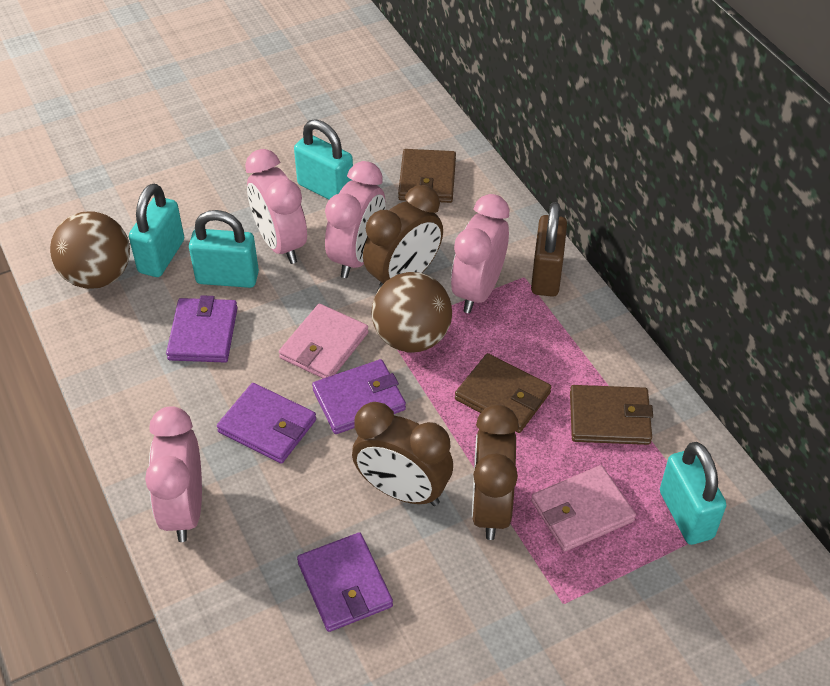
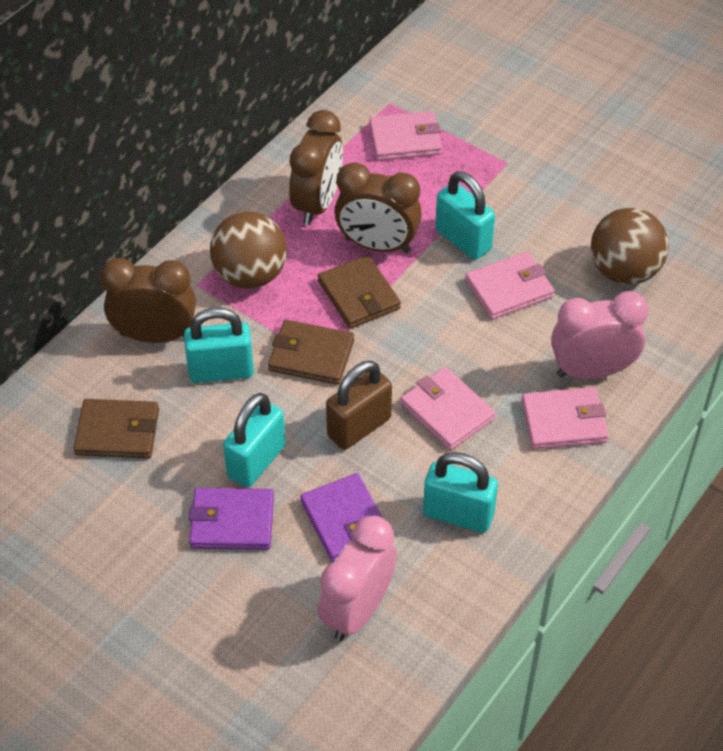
pink clock: 4 -> 2
pink wallet: 2 -> 4
purple wallet: 4 -> 2

